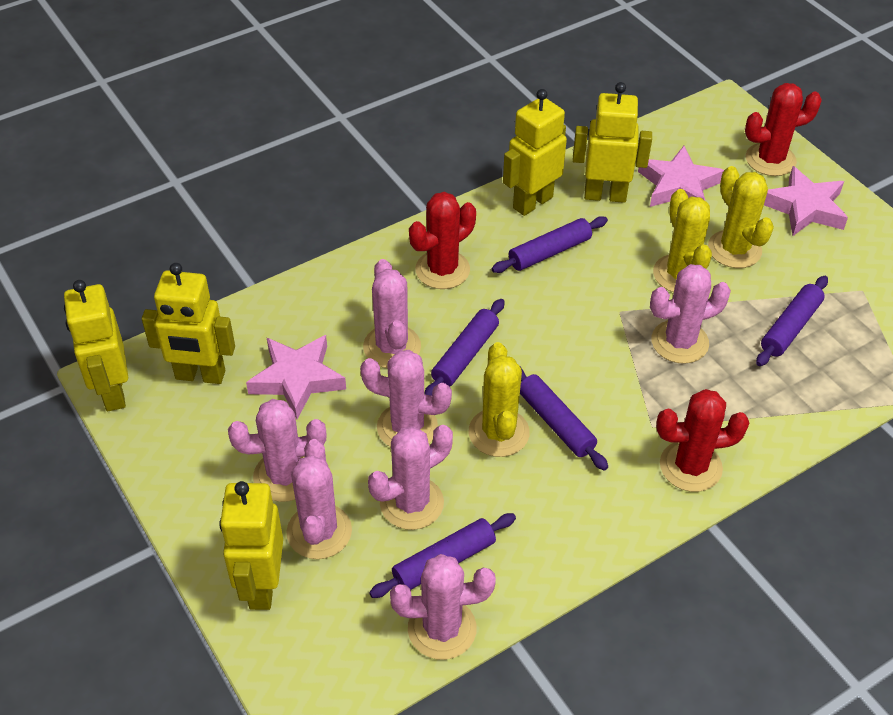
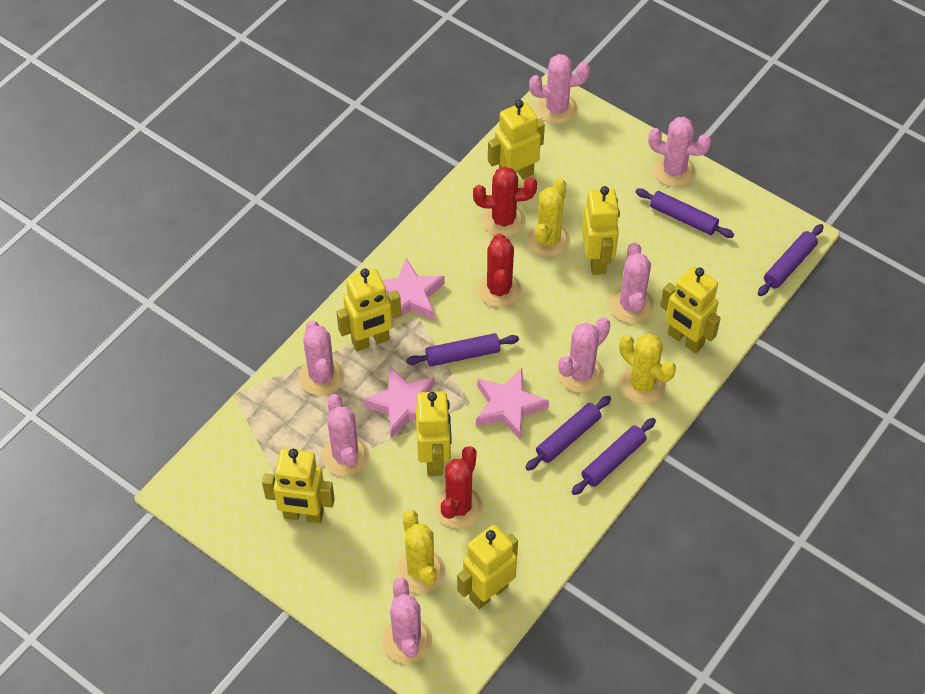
yellow robot: 5 -> 7

